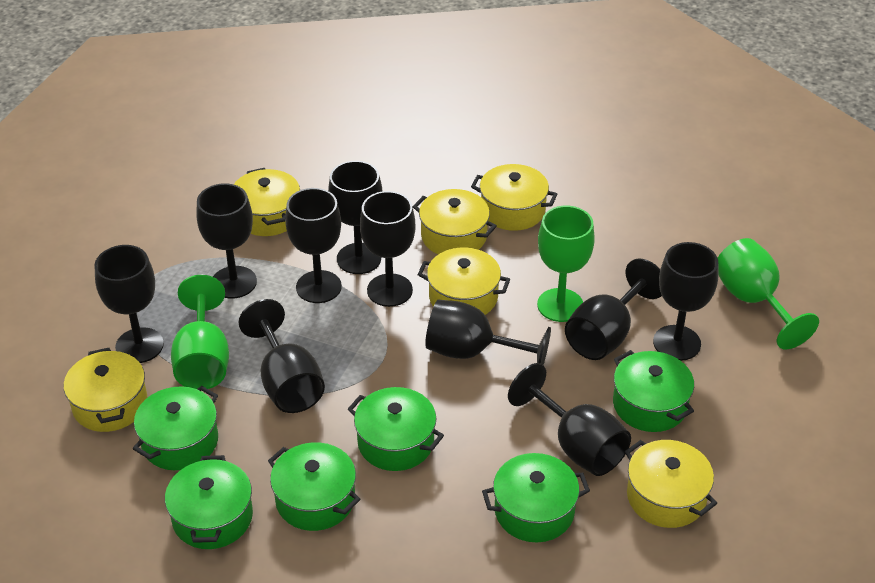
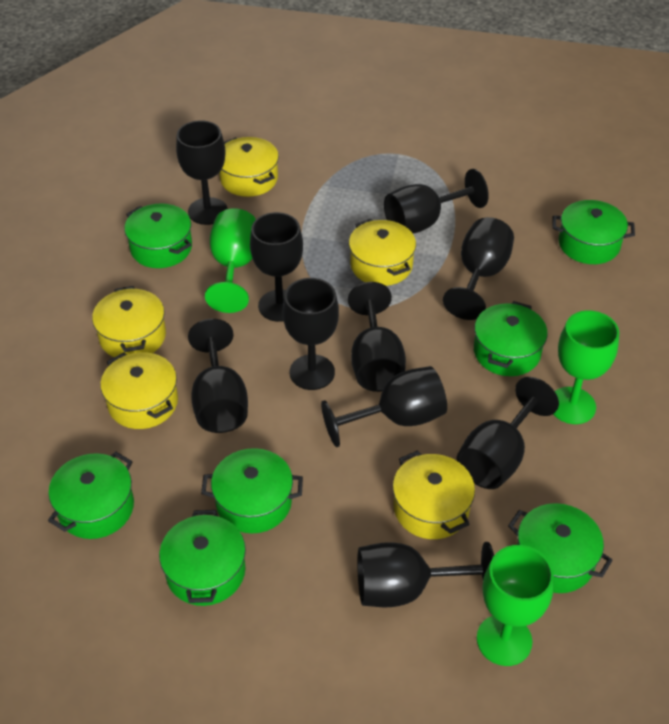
green pot: 6 -> 7
yellow pot: 6 -> 5

